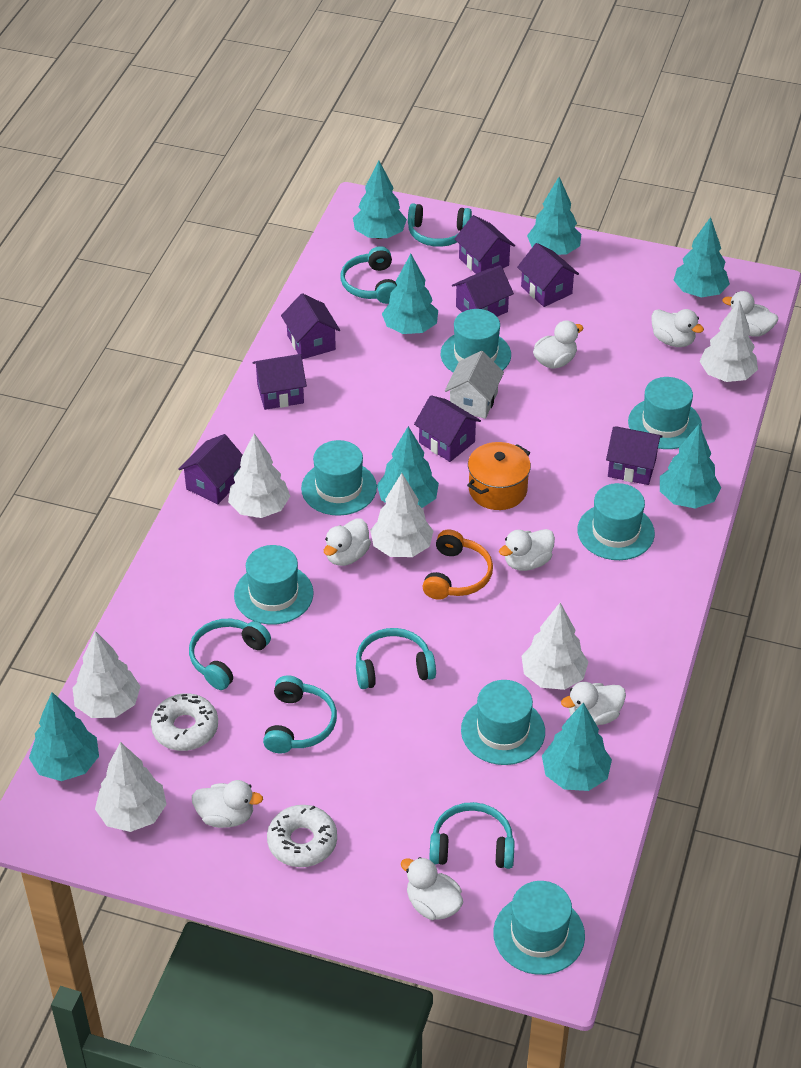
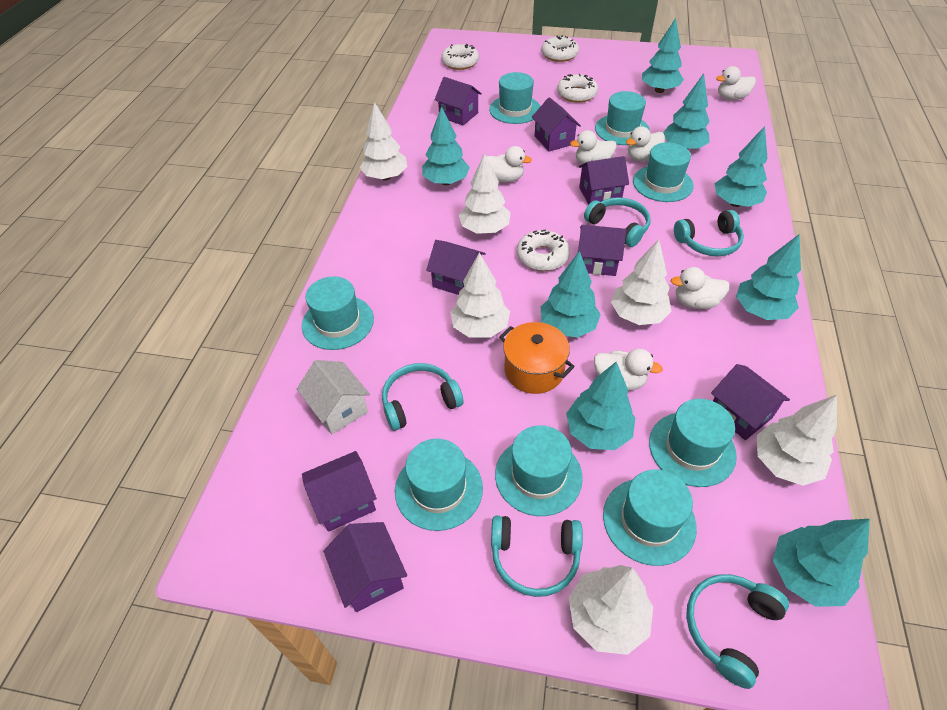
orange headphones: 1 -> 0
turquoise hat: 7 -> 8
turquoise headphones: 6 -> 5
white donut: 2 -> 4
white duck: 8 -> 6

